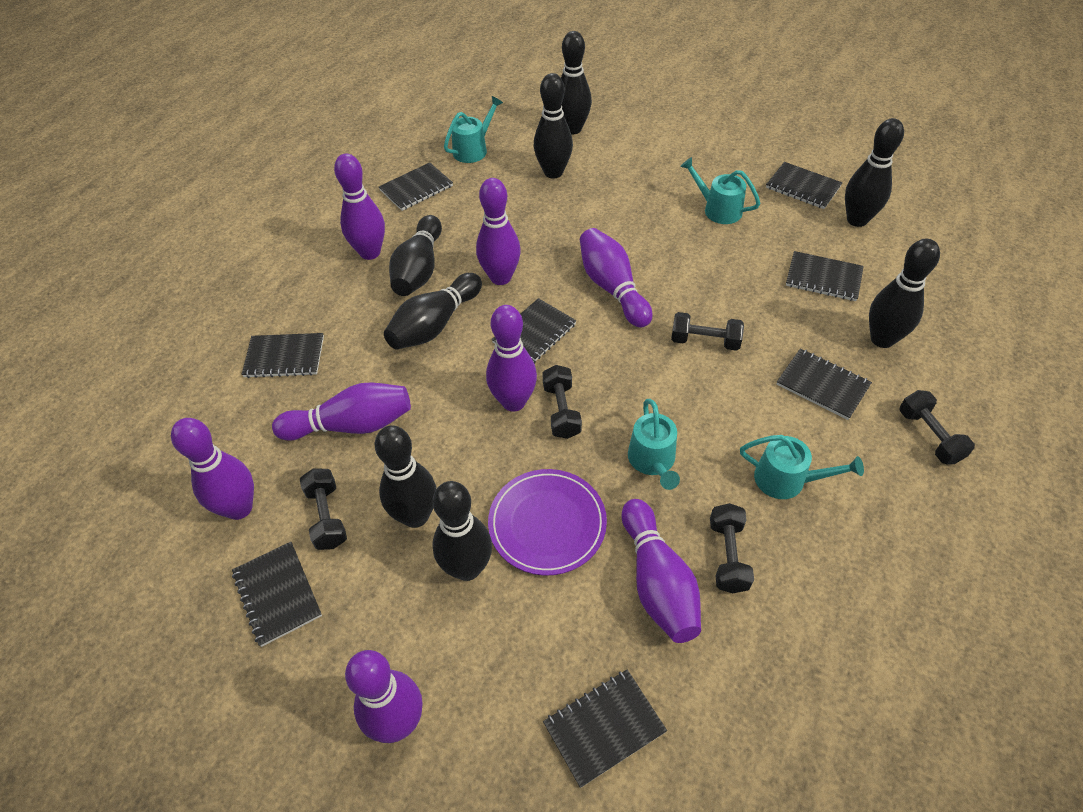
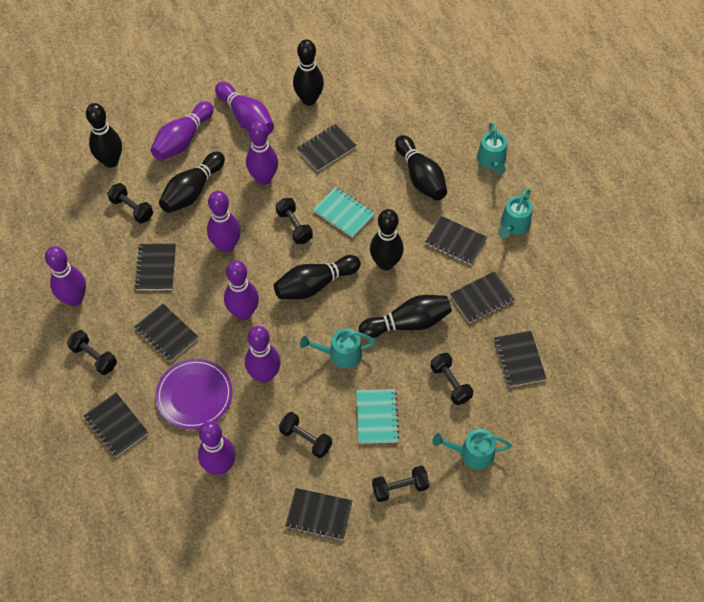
black bowling pin: 8 -> 7
black dumbbell: 5 -> 6
turquoise notebook: 0 -> 2

